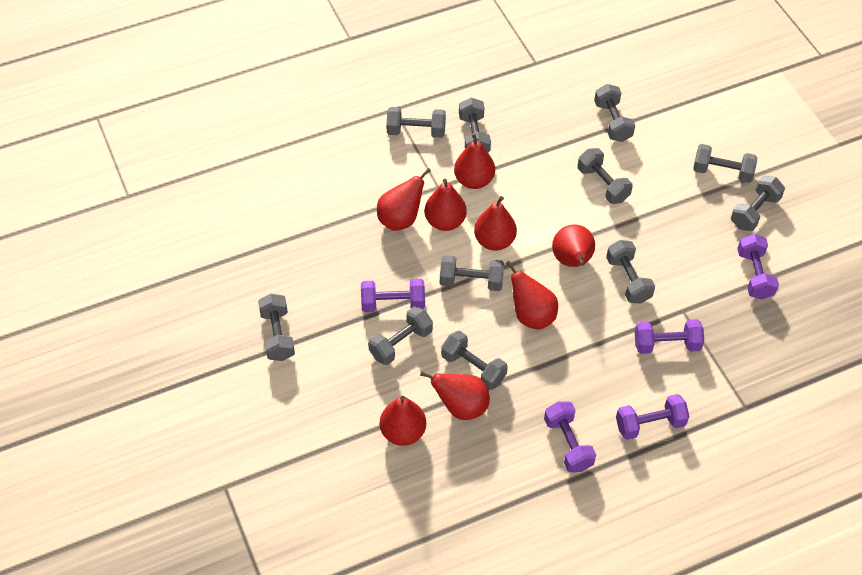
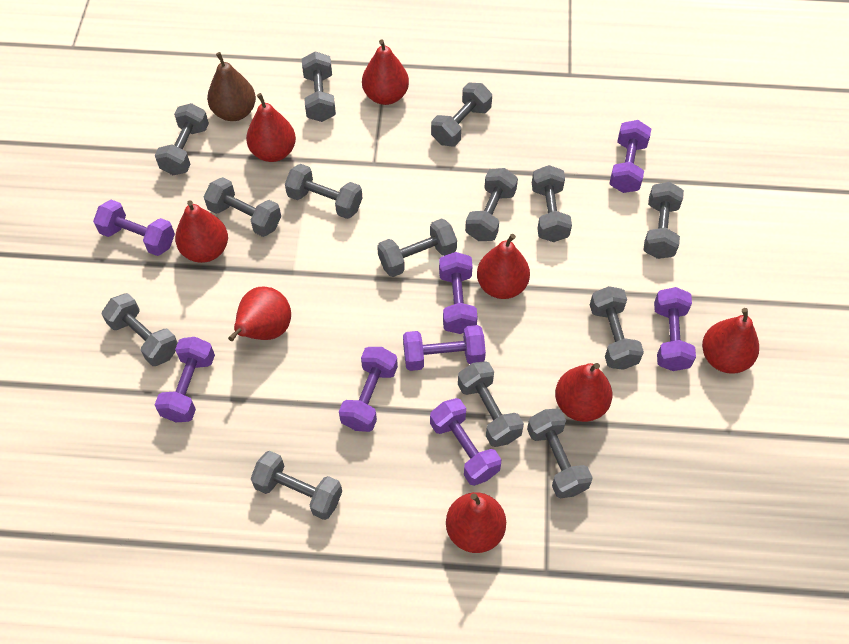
brown pear: 0 -> 1
grey dumbbell: 11 -> 14
purple dumbbell: 5 -> 8

